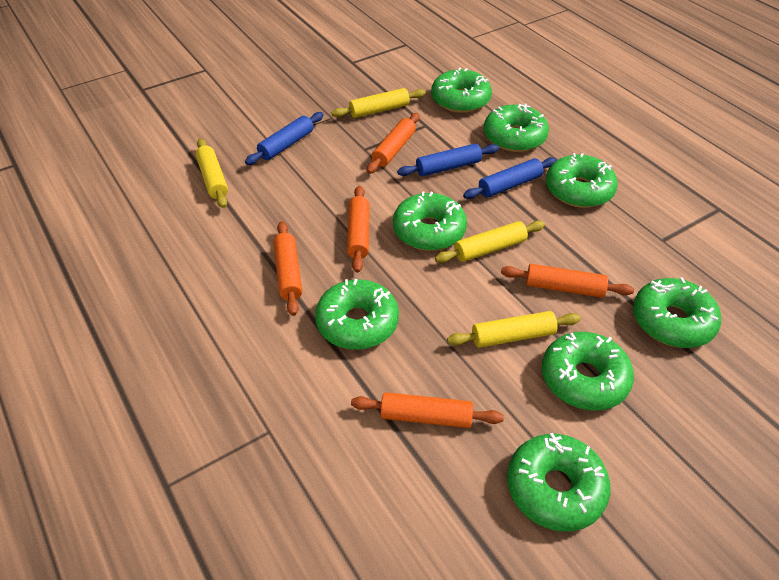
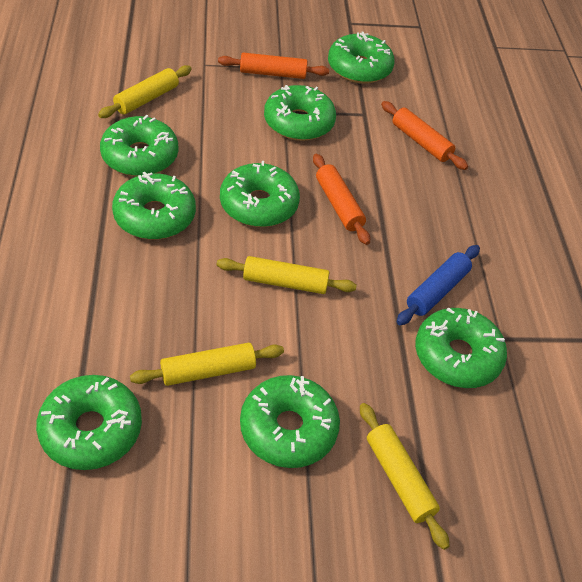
blue rolling pin: 3 -> 1
orange rolling pin: 5 -> 3

